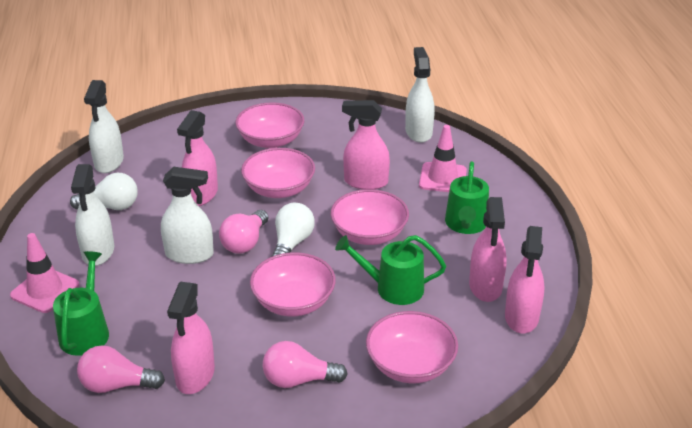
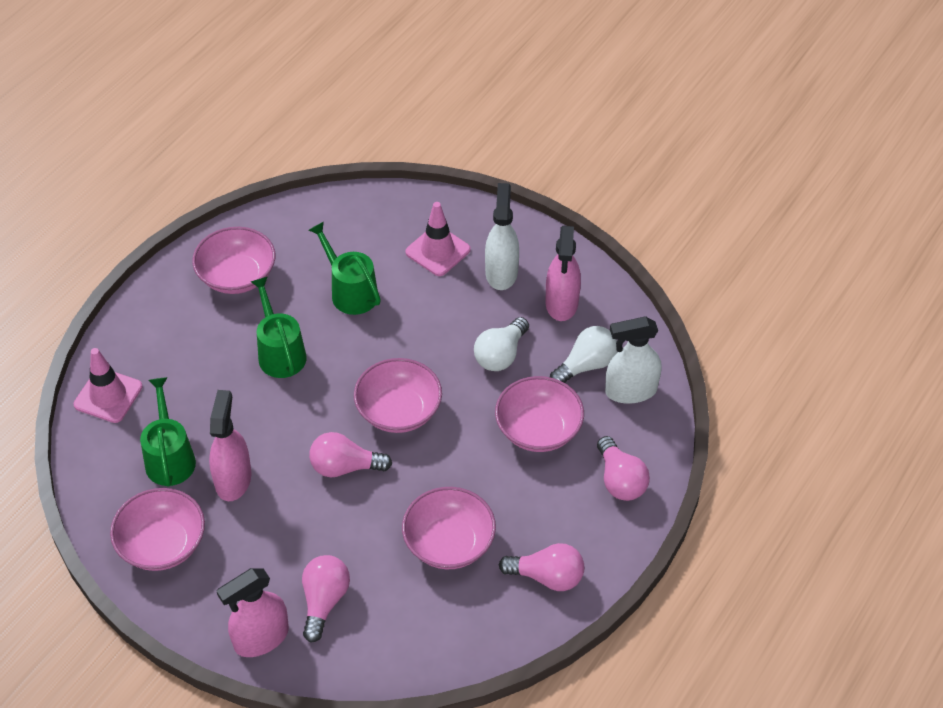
pink light bulb: 3 -> 4
pink spray bottle: 5 -> 3
white spray bottle: 4 -> 2

